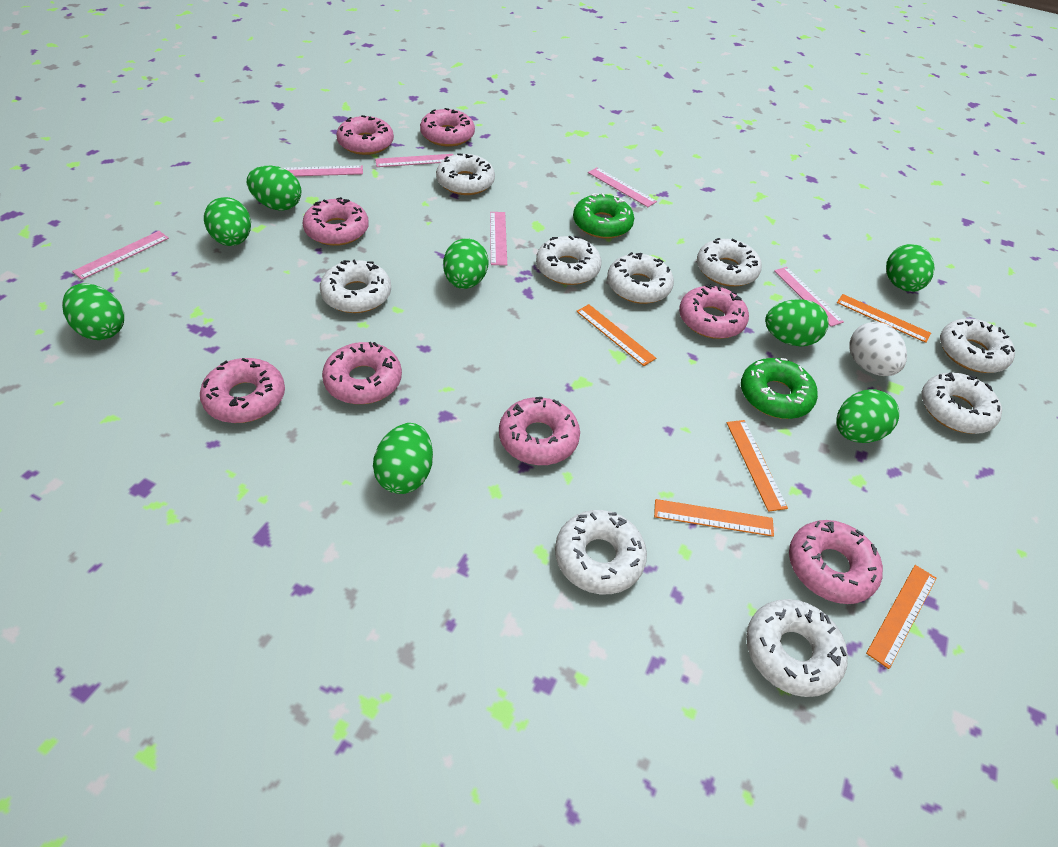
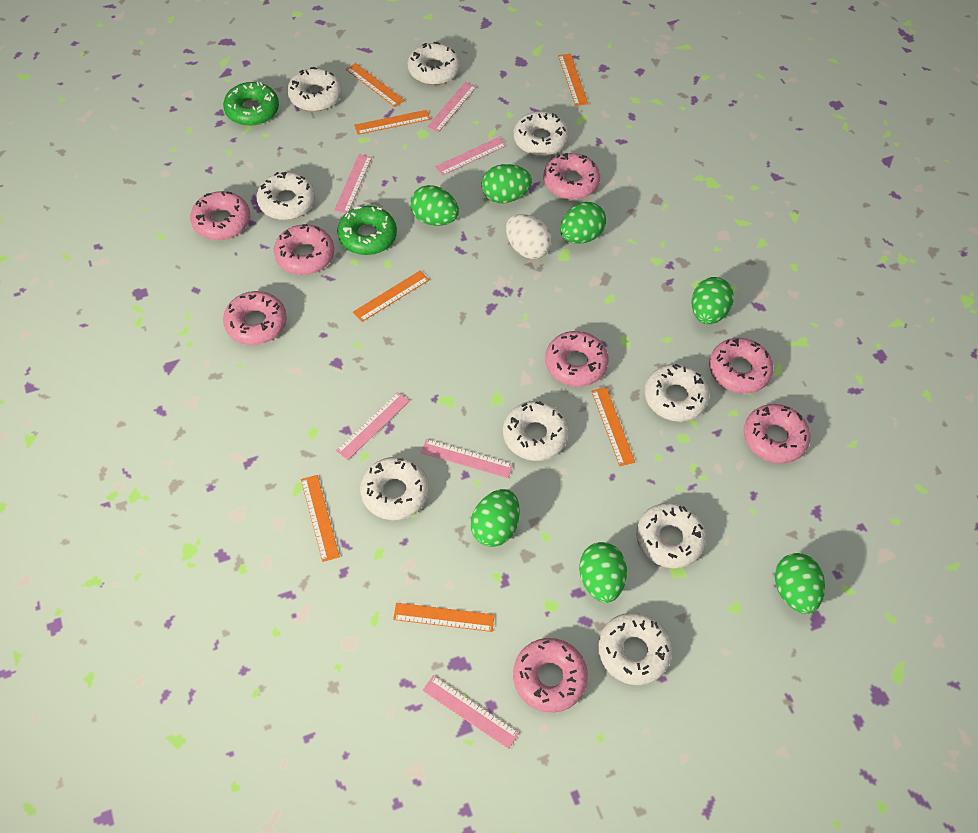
green egg: 8 -> 7
orange ruler: 5 -> 7

